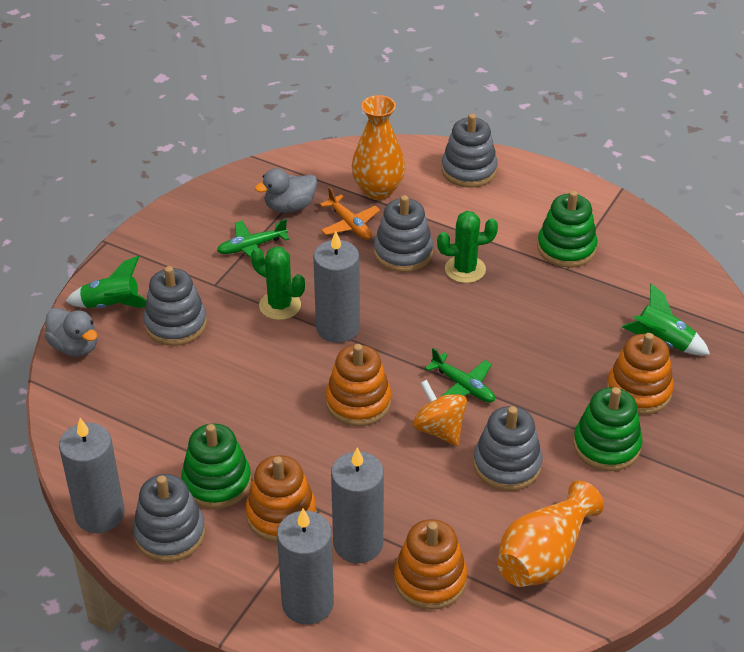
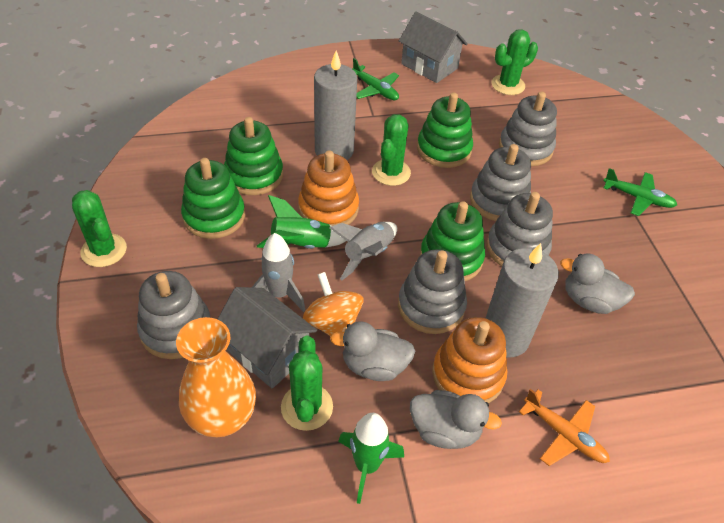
green cactus: 2 -> 4
green stacking toy: 3 -> 4
grey candle: 4 -> 2
grey duck: 2 -> 3
grey house: 0 -> 2
grey rocket: 0 -> 2
orange stacking toy: 4 -> 2
orange vase: 2 -> 1

